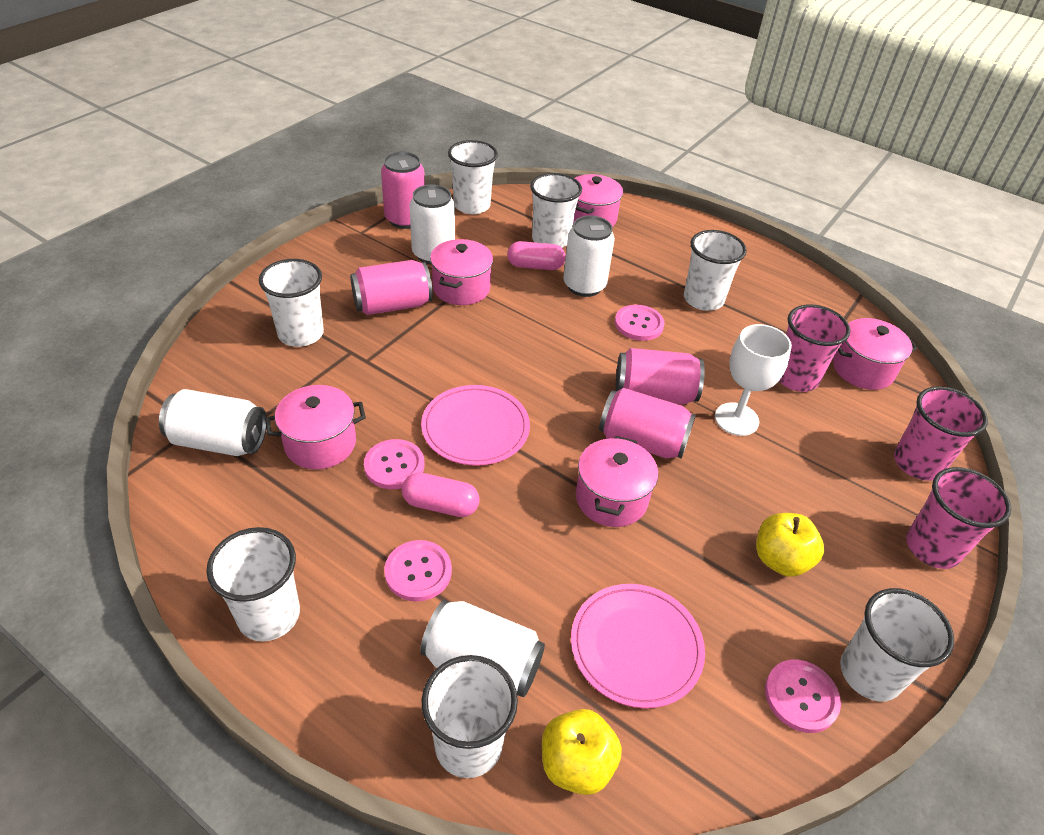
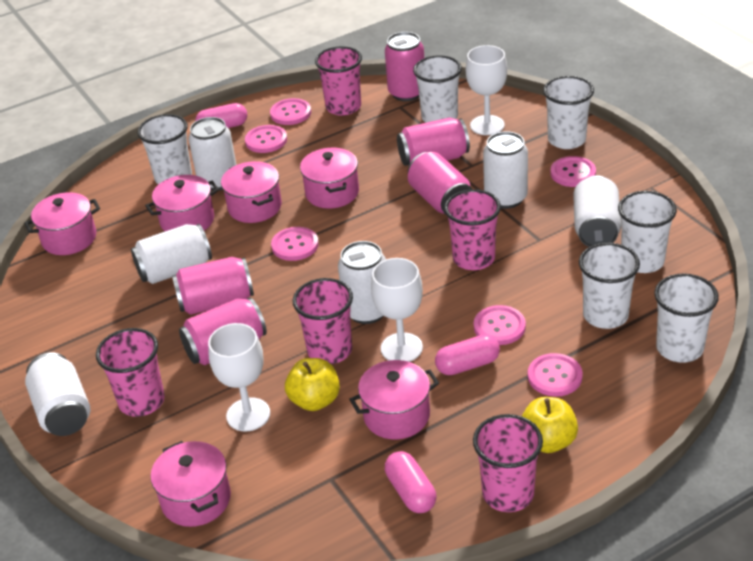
pink button: 4 -> 6
pink can: 4 -> 5
pink capsule: 2 -> 3
pink cup: 3 -> 5
pink plate: 2 -> 0
pink pot: 5 -> 6
white can: 4 -> 6
white cup: 7 -> 6
white goblet: 1 -> 3

